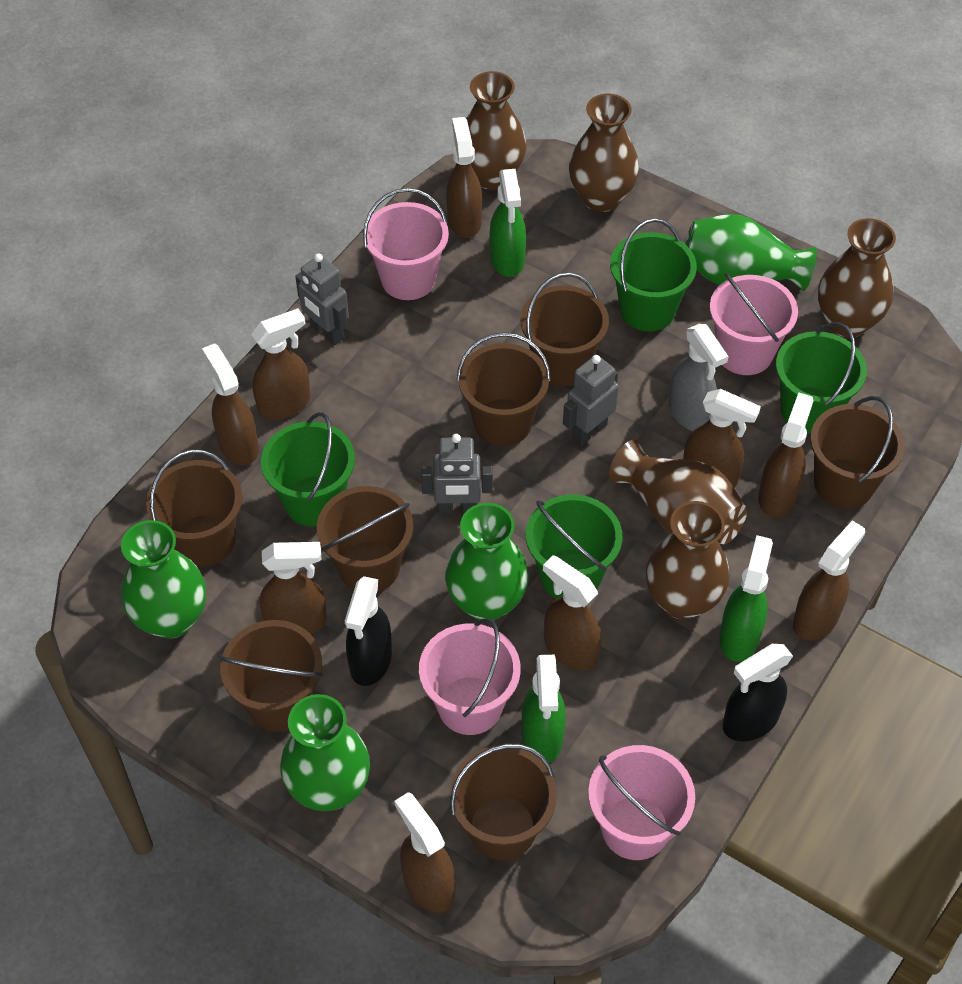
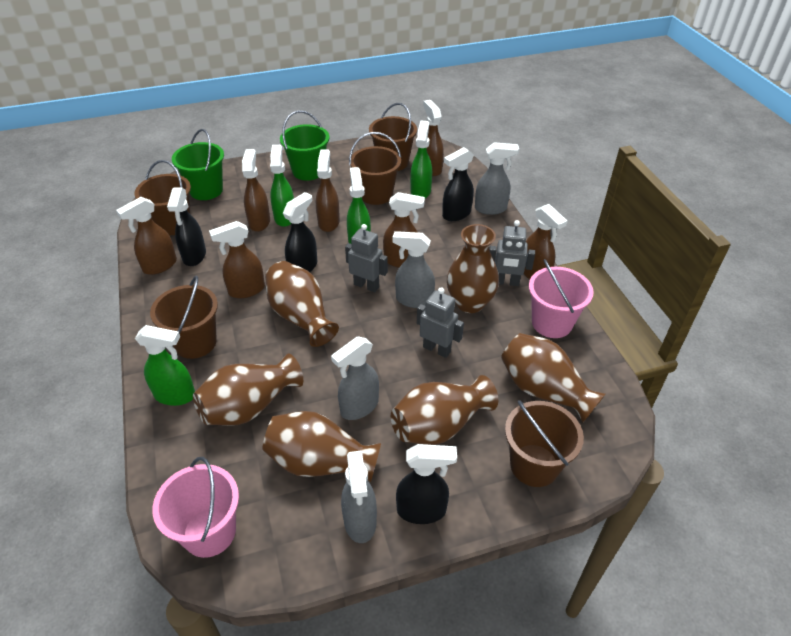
black spray bottle: 2 -> 4
brown bucket: 7 -> 5
brown spray bottle: 9 -> 7
brown vase: 5 -> 6
green bucket: 4 -> 2
green spray bottle: 3 -> 4
green vase: 4 -> 0
grey spray bottle: 1 -> 4
pink bucket: 4 -> 2

